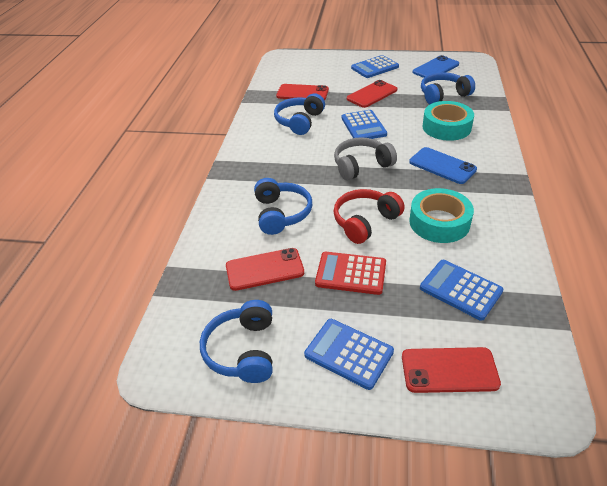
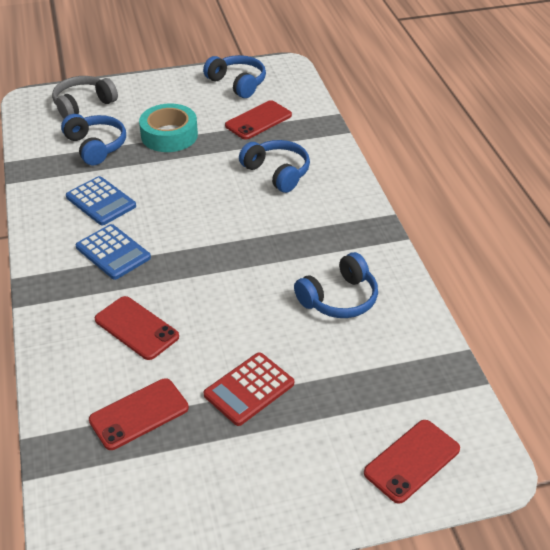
blue calculator: 4 -> 2
blue phone: 2 -> 0
red headphones: 1 -> 0
turquoise tape: 2 -> 1

